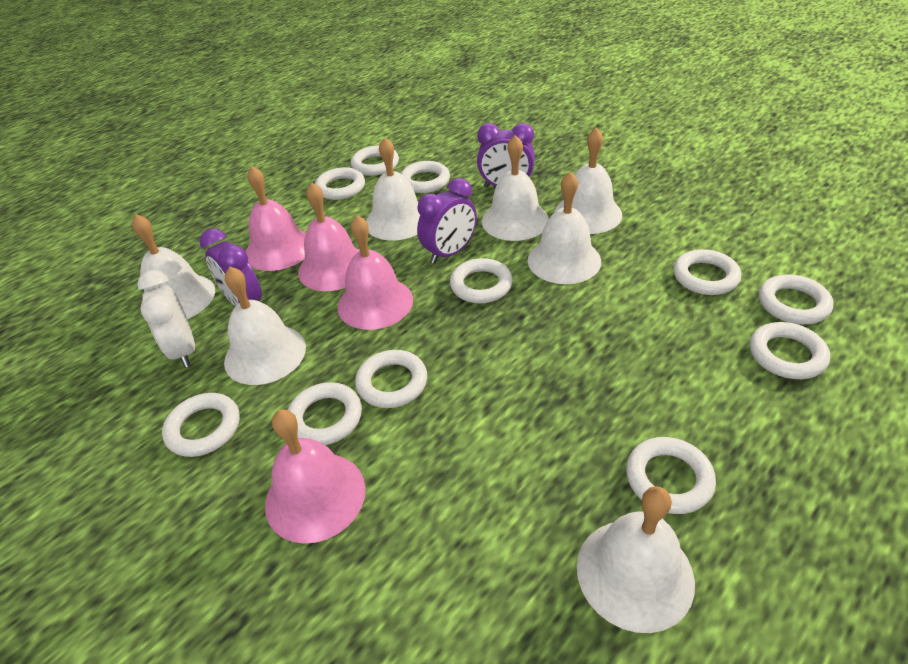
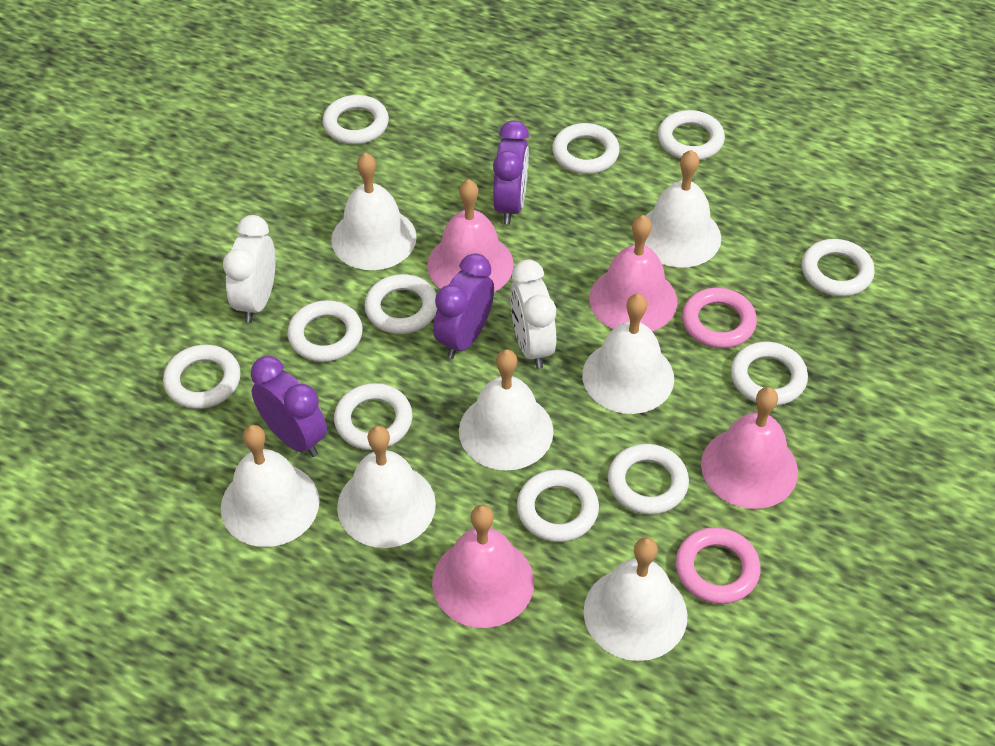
pink ring: 0 -> 2
white clock: 1 -> 2

